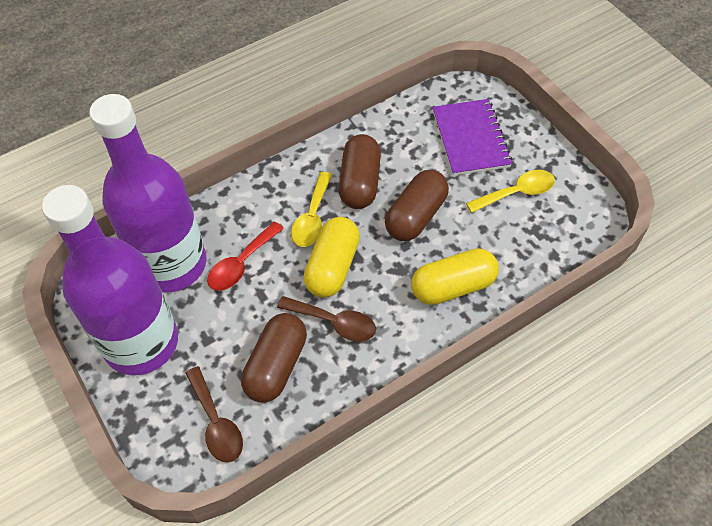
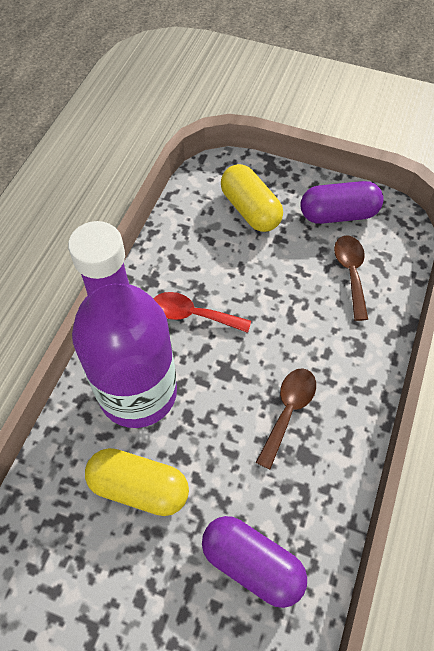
brown capsule: 3 -> 0
purple bottle: 2 -> 1
purple capsule: 0 -> 2
purple notebook: 1 -> 0
yellow spoon: 2 -> 0

